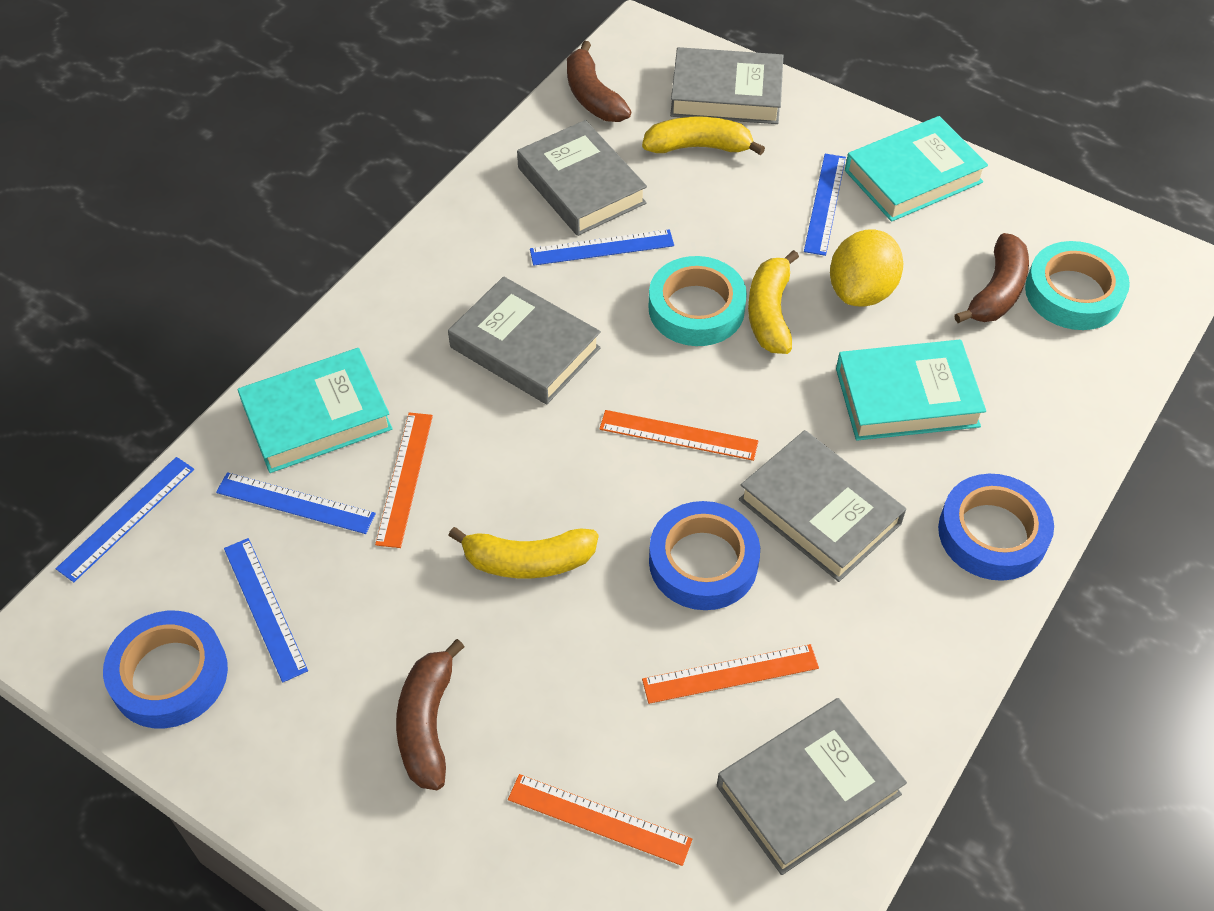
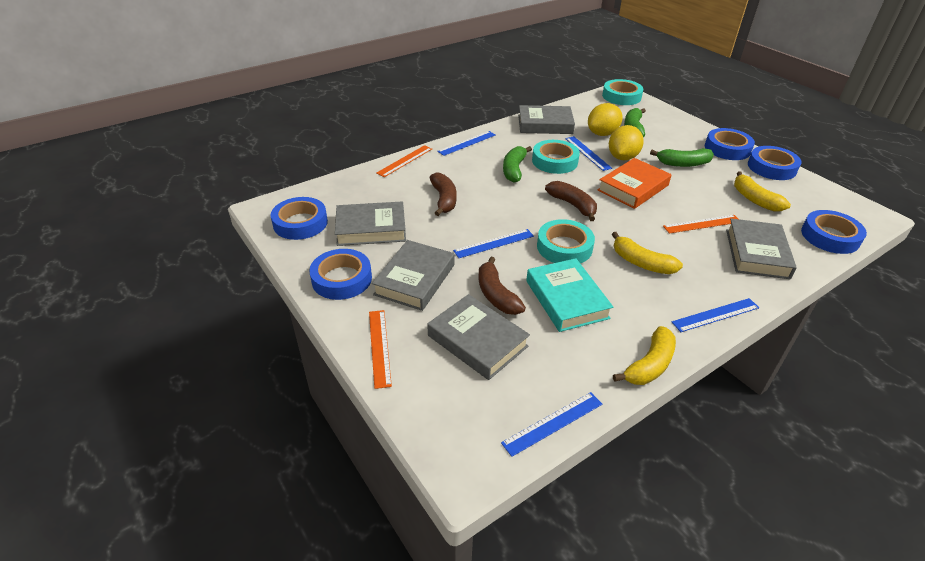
blue tape: 3 -> 5
green banana: 0 -> 3
orange book: 0 -> 1
orange ruler: 4 -> 3
turquoise book: 3 -> 1
turquoise tape: 2 -> 3
yellow lemon: 1 -> 2

